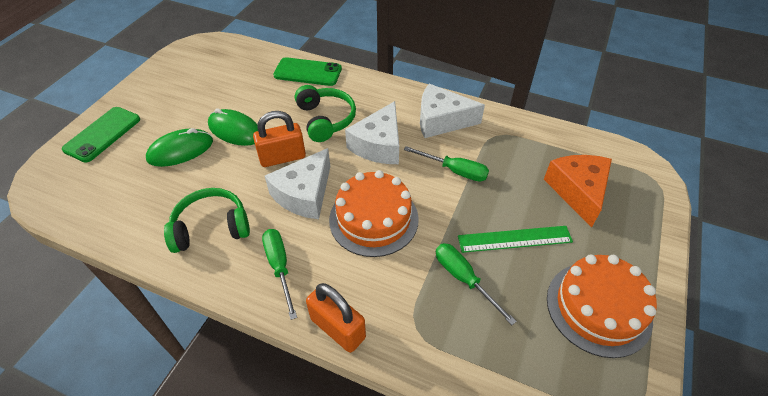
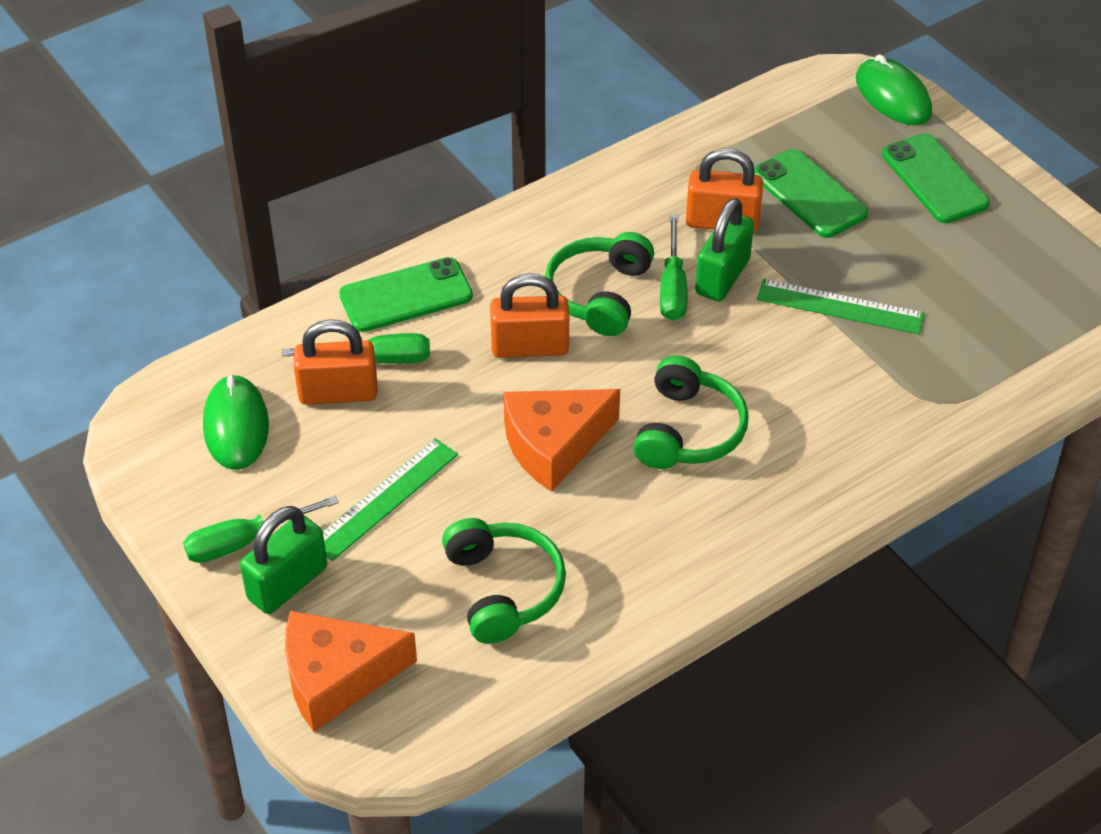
green headphones: 2 -> 3
green padlock: 0 -> 2
green phone: 2 -> 3
green ruler: 1 -> 2
orange cake: 2 -> 0
orange cheese: 1 -> 2
orange padlock: 2 -> 3
white cheese: 3 -> 0

